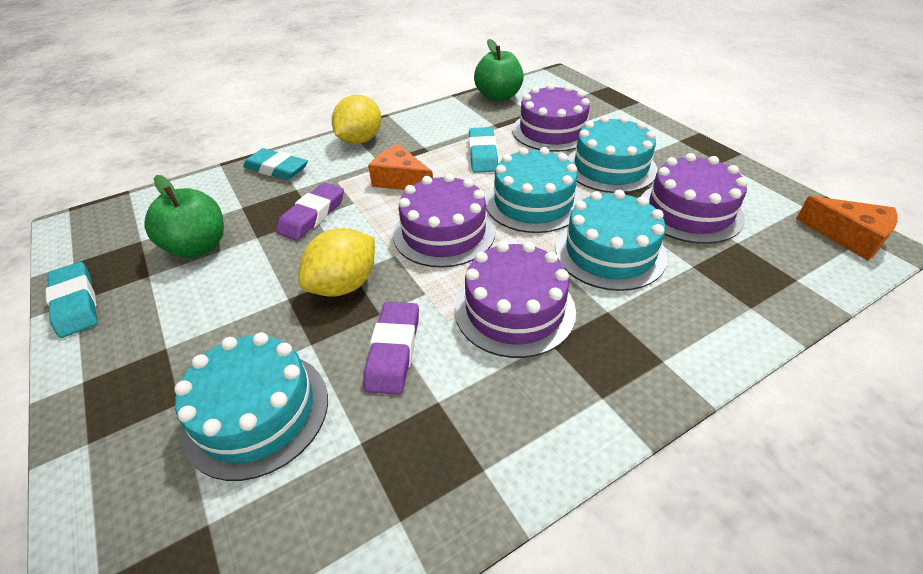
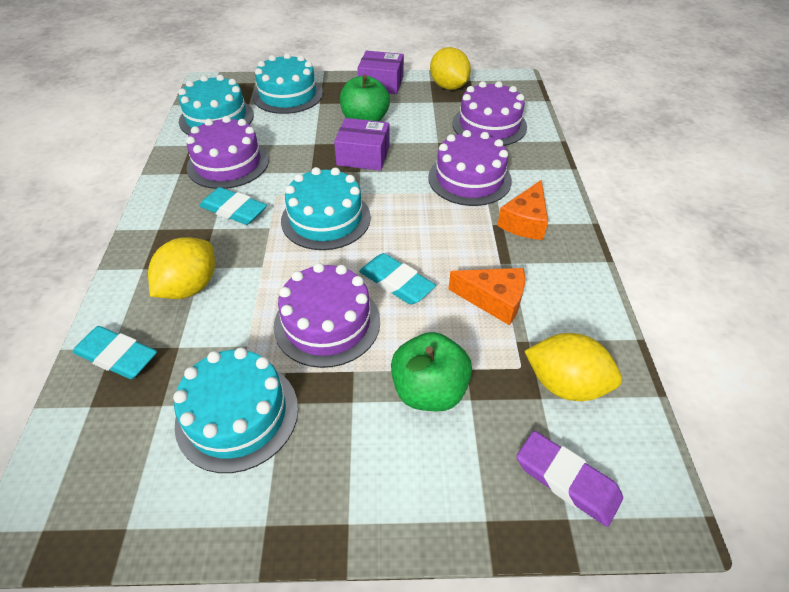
purple box: 0 -> 2
purple eraser: 2 -> 1
yellow lemon: 2 -> 3

